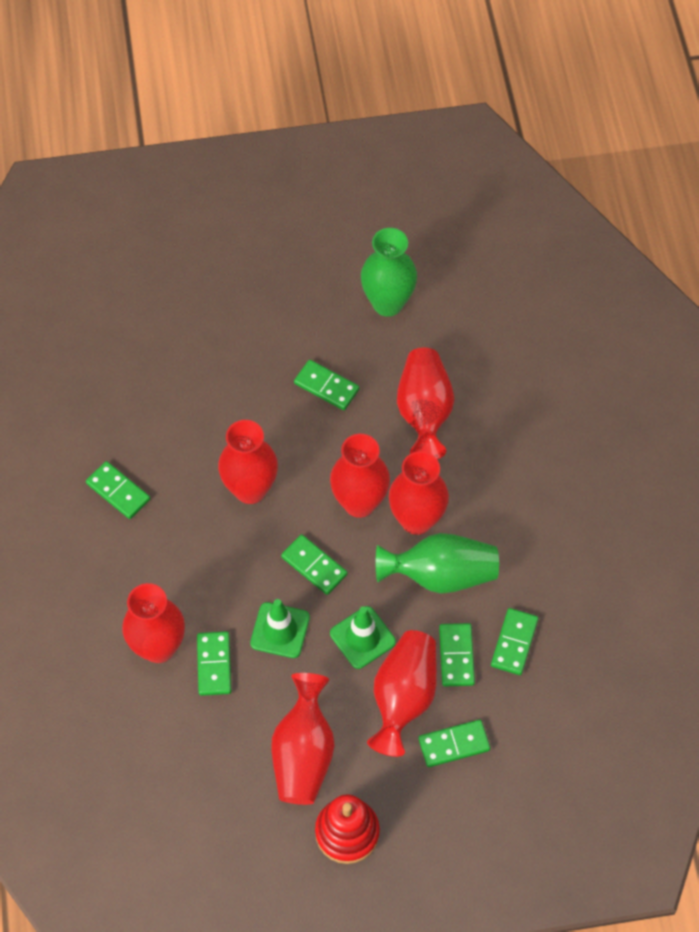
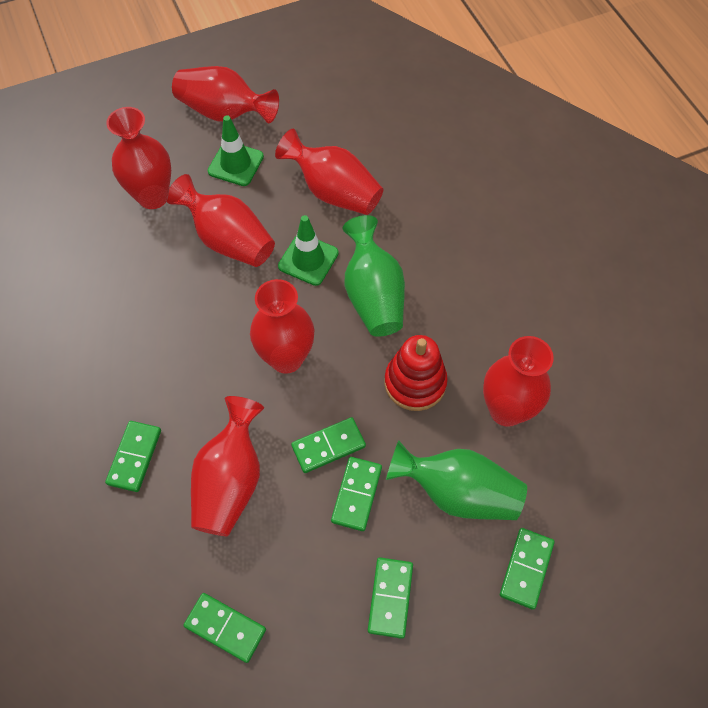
green domino: 7 -> 6

